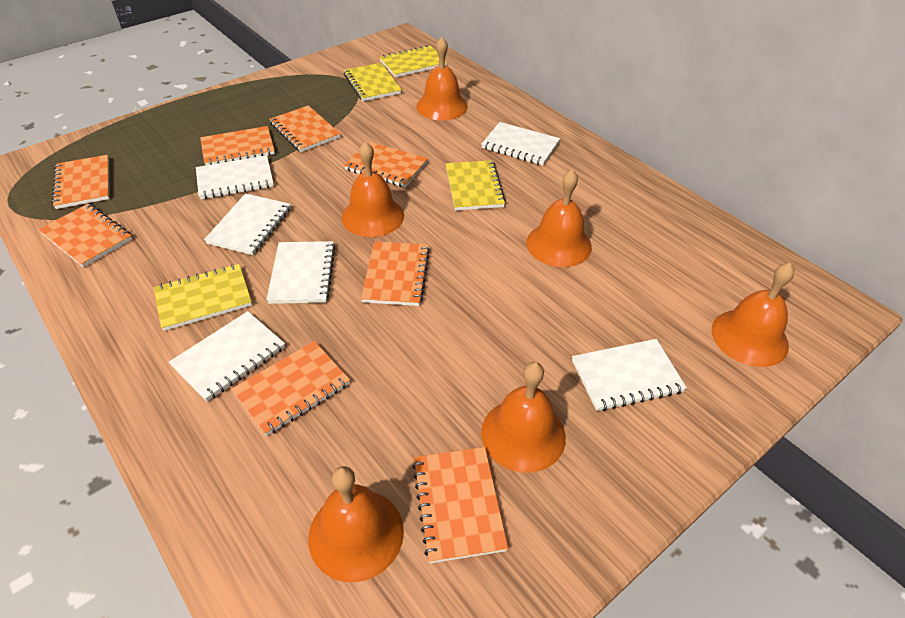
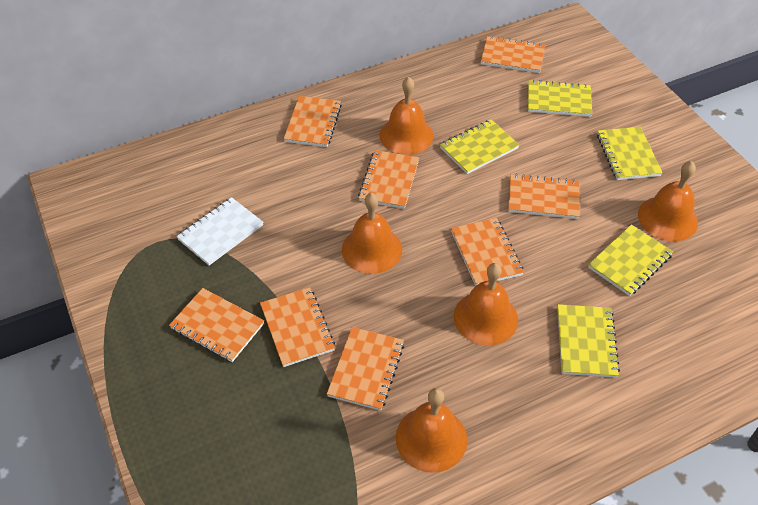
orange bell: 6 -> 5
white notebook: 6 -> 1
yellow notebook: 4 -> 5

